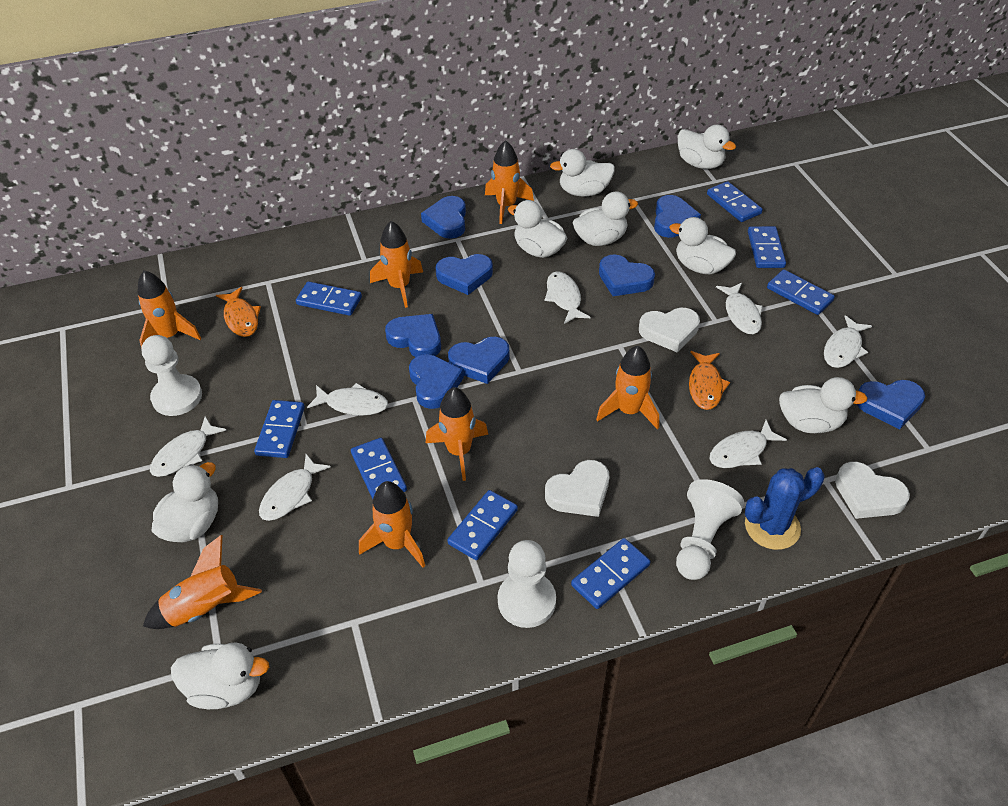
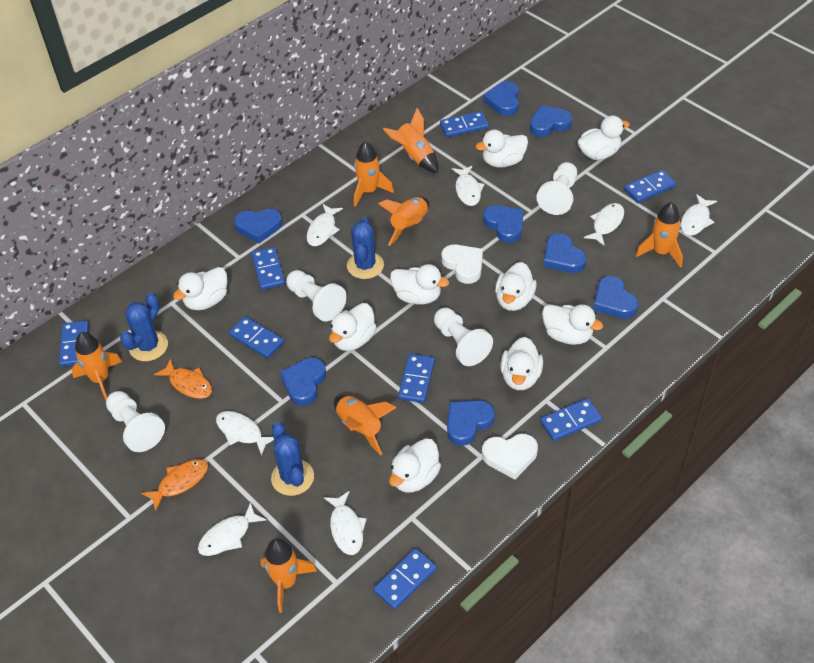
blue cactus: 1 -> 3
white duck: 8 -> 9
white heart: 3 -> 2
white pawn: 3 -> 4

